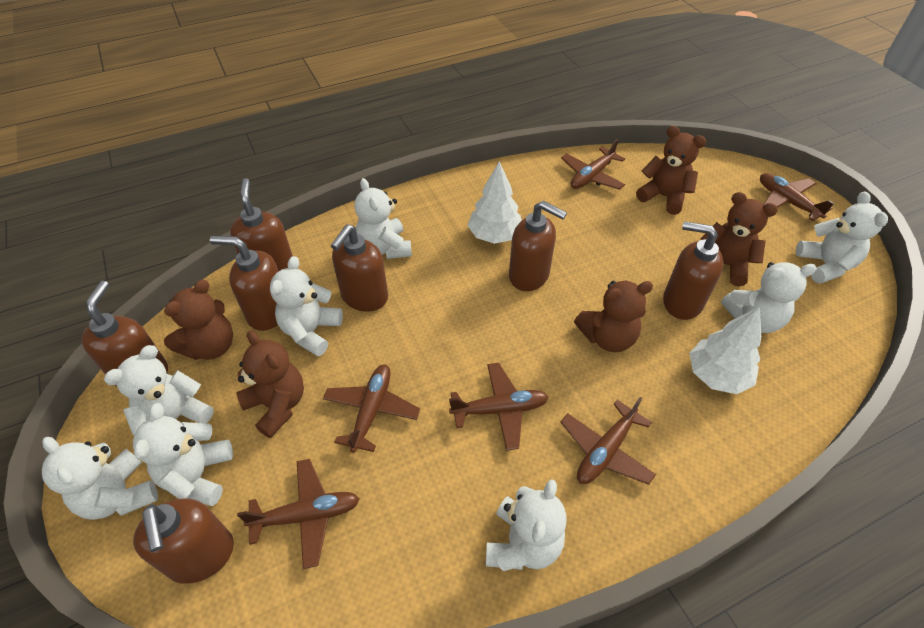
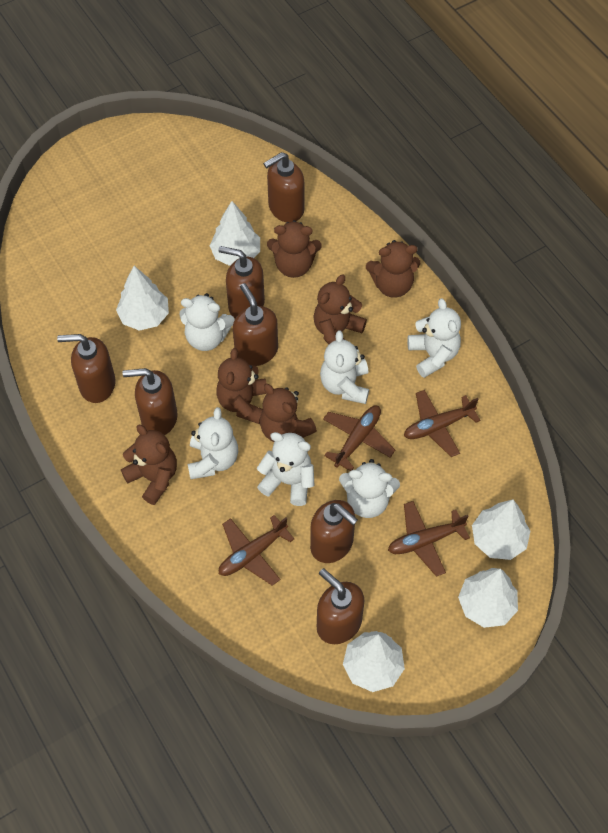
brown plane: 6 -> 4
brown teddy bear: 5 -> 6
white teddy bear: 8 -> 6
white tree: 2 -> 5

